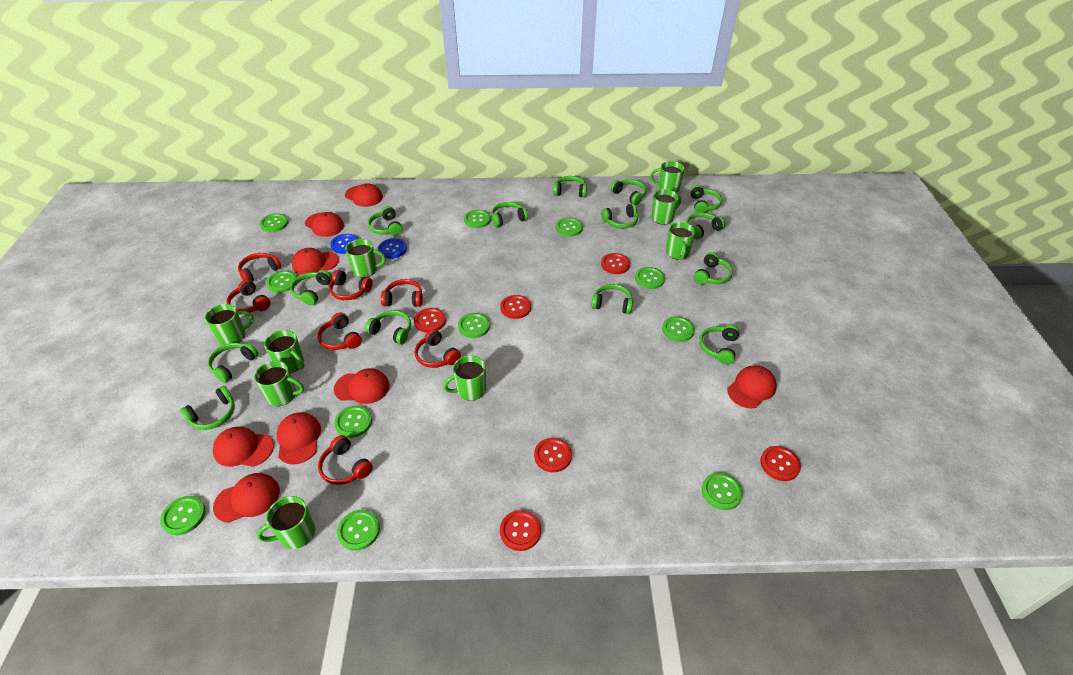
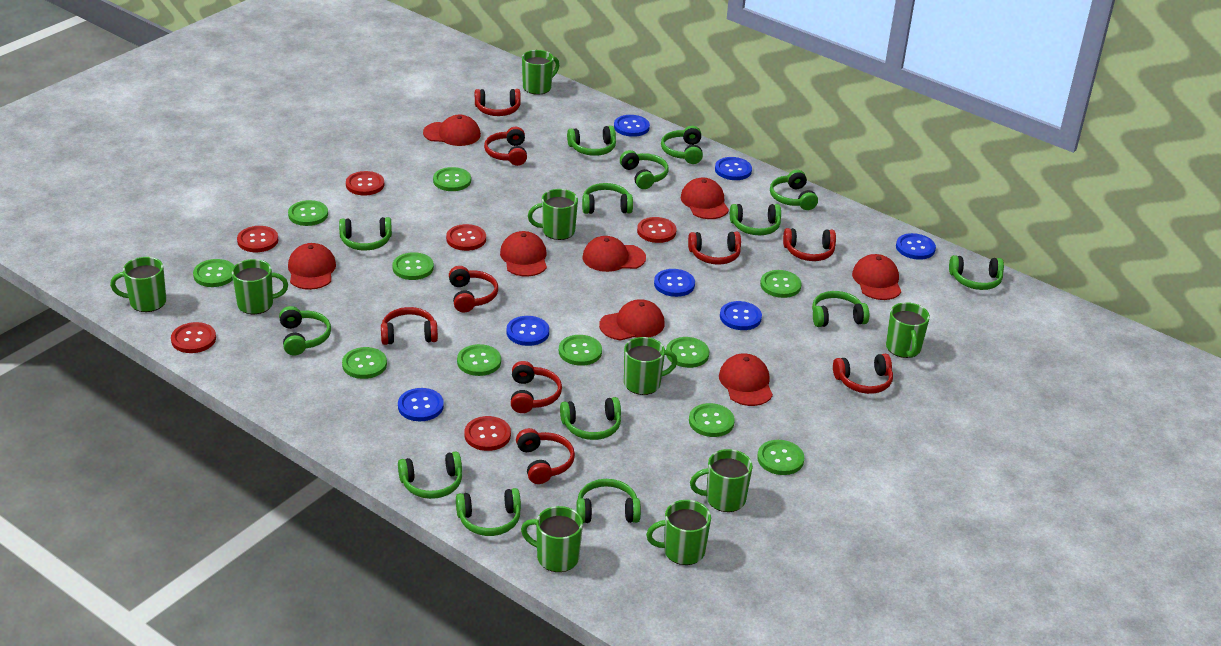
blue button: 2 -> 7
red headphones: 7 -> 9

